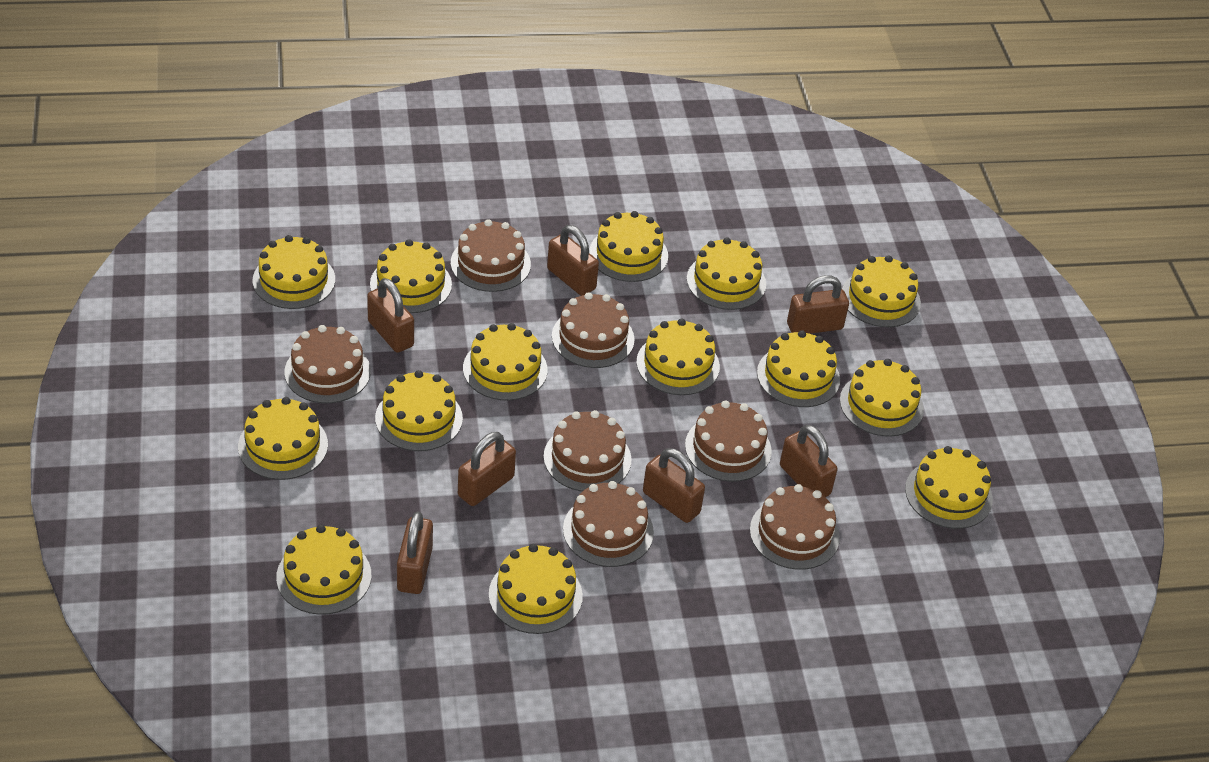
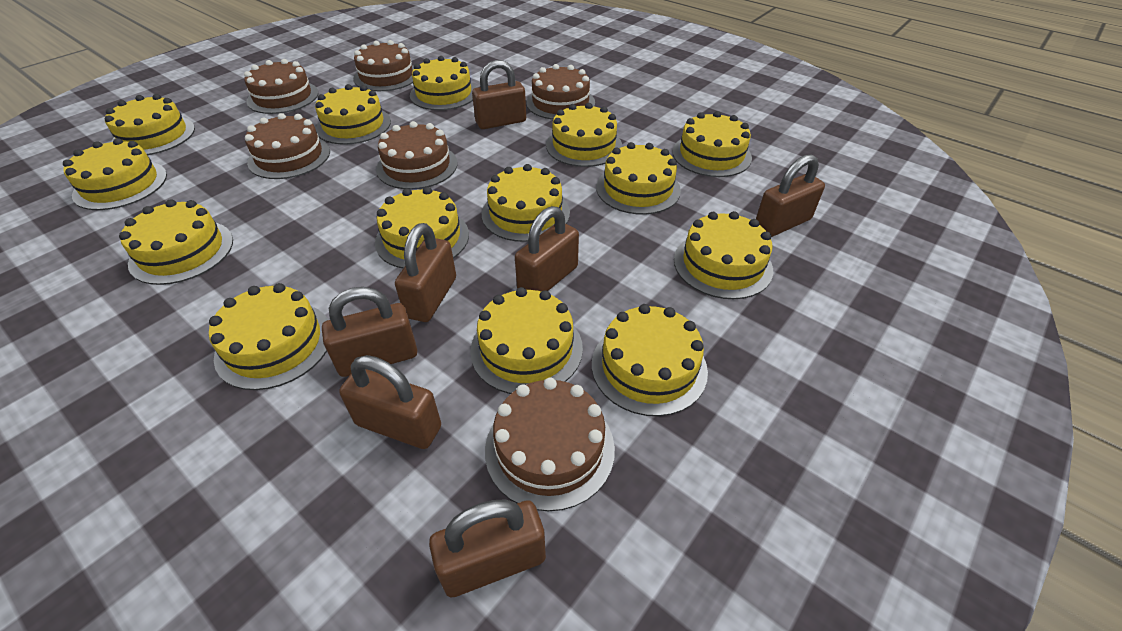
brown cake: 7 -> 6

